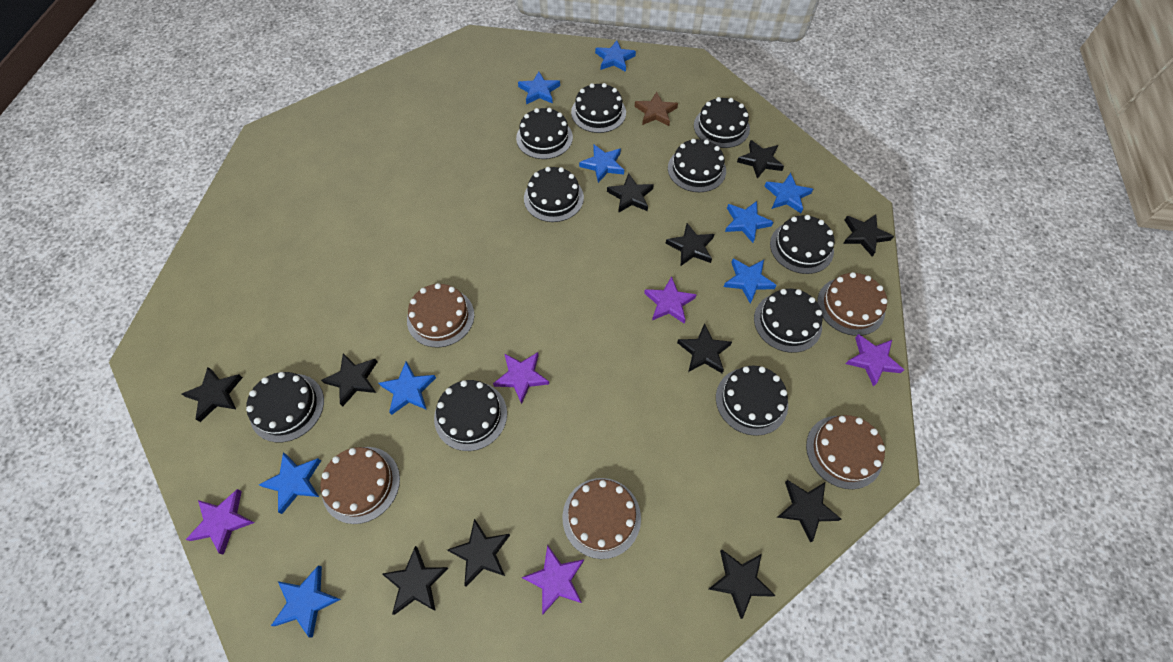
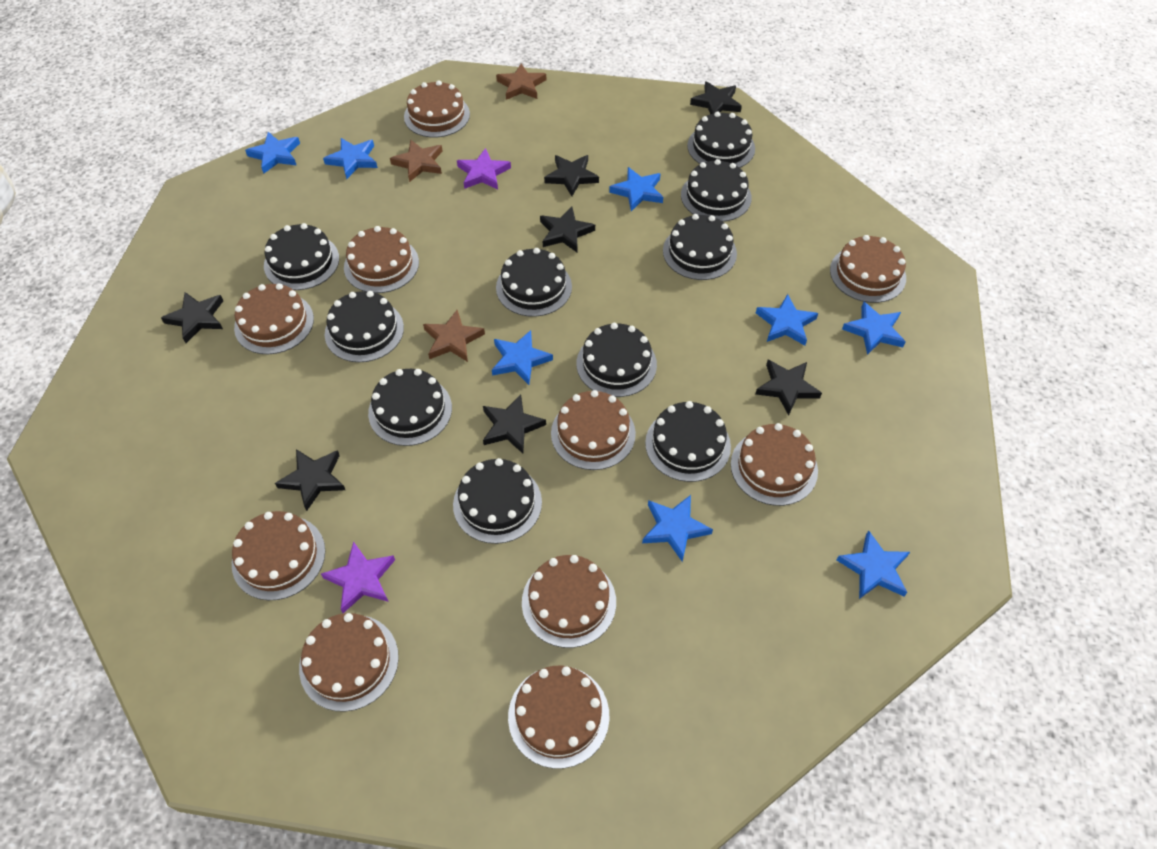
black star: 11 -> 7
blue star: 9 -> 8
brown cake: 5 -> 10
brown star: 1 -> 3
purple star: 5 -> 2

